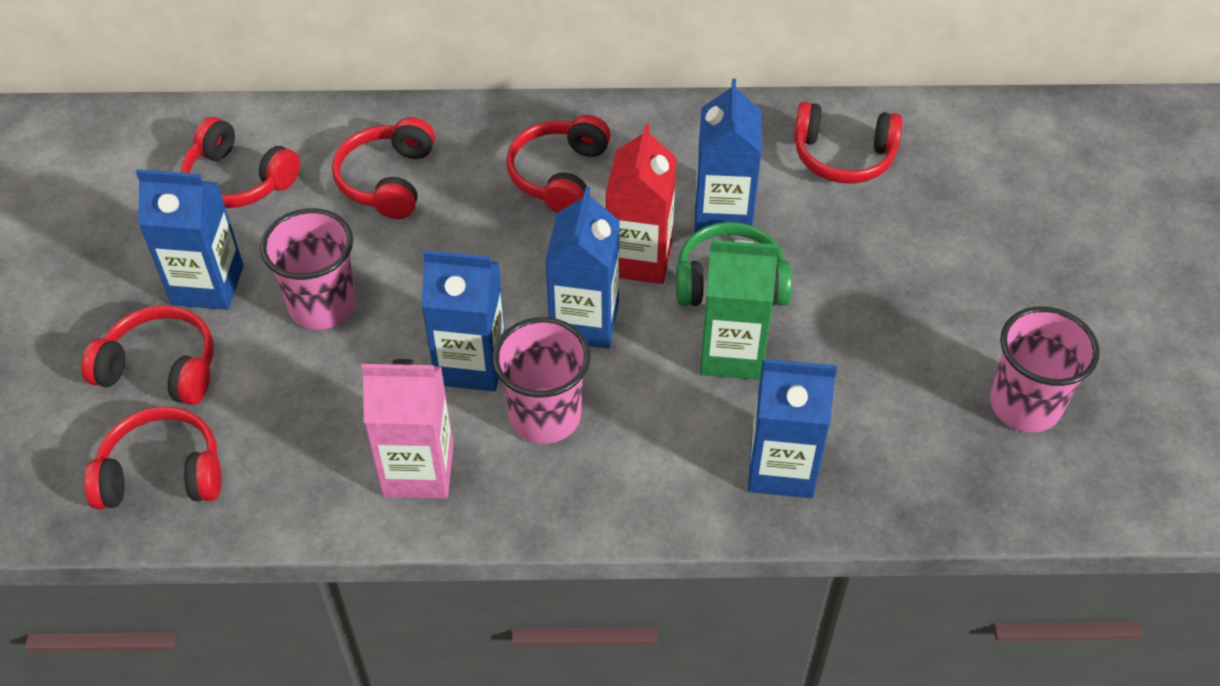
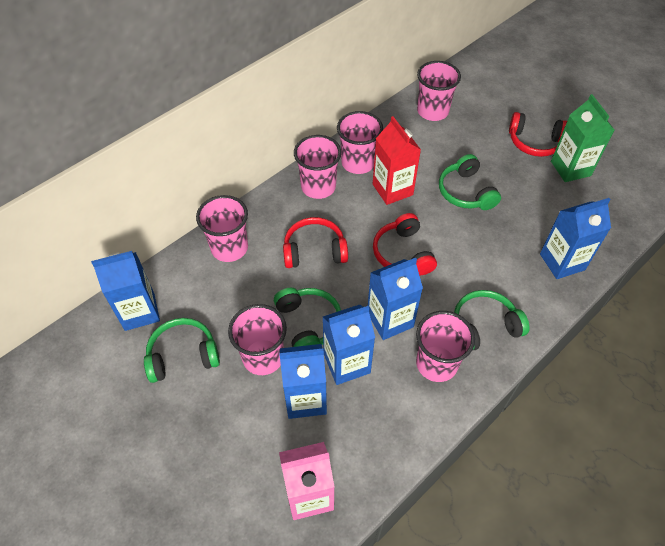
green headphones: 1 -> 4
pink cup: 3 -> 6
red headphones: 6 -> 3

